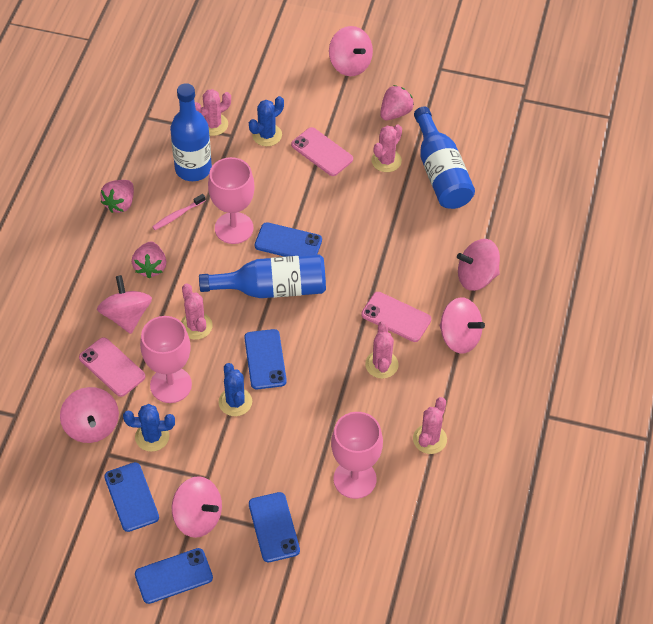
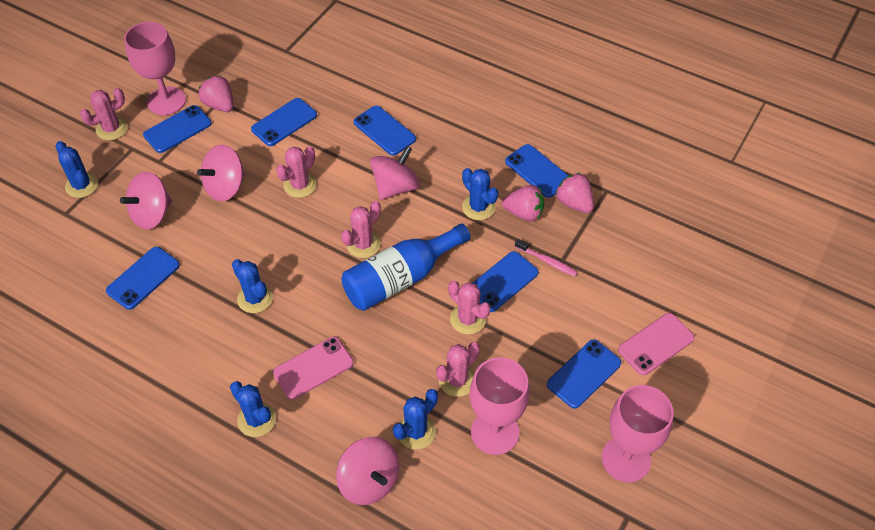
blue bottle: 3 -> 1
blue cactus: 3 -> 5
blue phone: 5 -> 7
pink phone: 3 -> 2
pink spinning top: 6 -> 4

